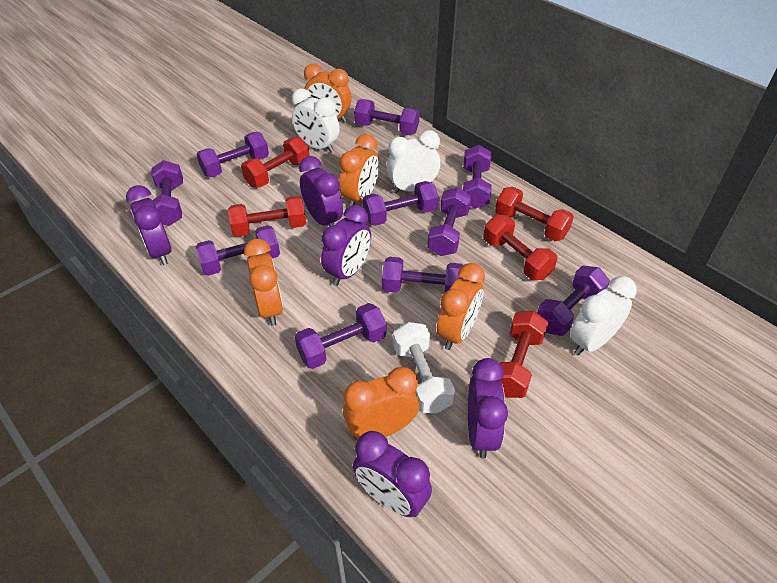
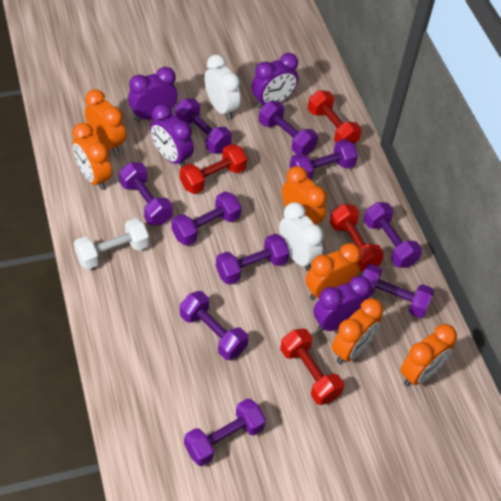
orange clock: 5 -> 6
purple clock: 5 -> 4
red dumbbell: 5 -> 4
white clock: 3 -> 2

